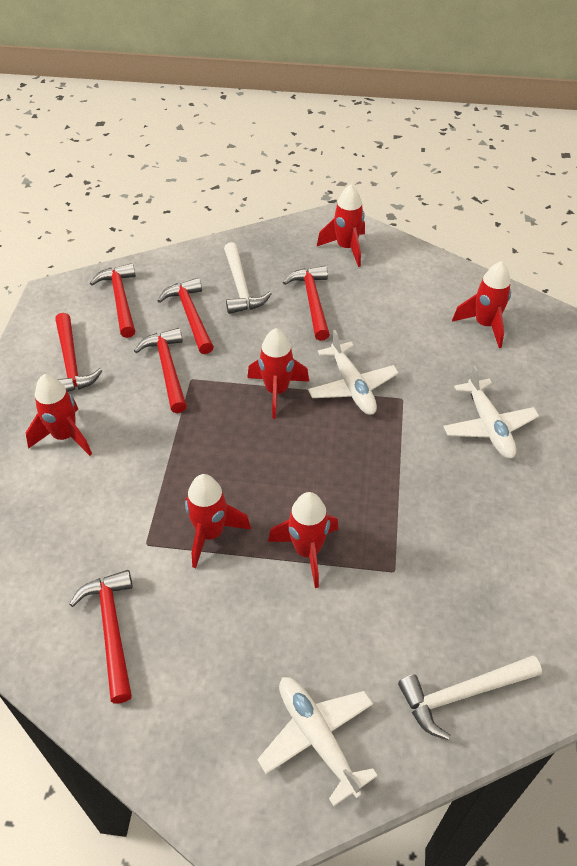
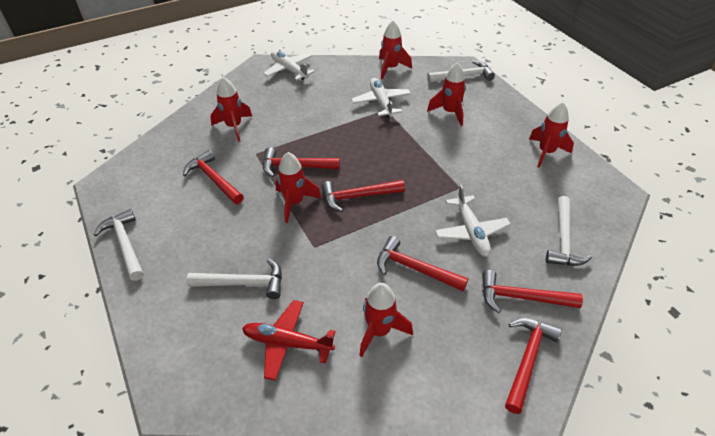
red plane: 0 -> 1
white hammer: 2 -> 4

